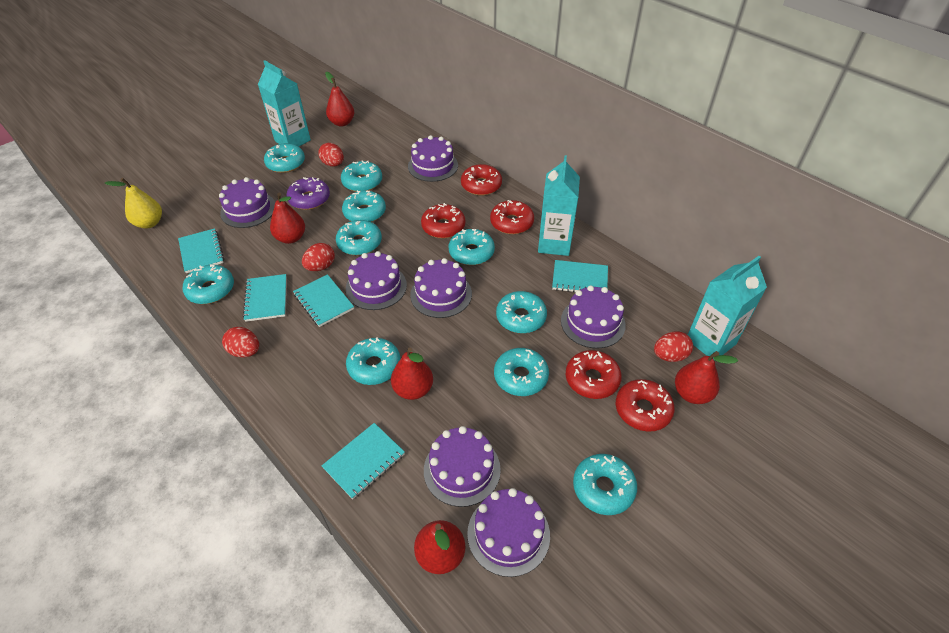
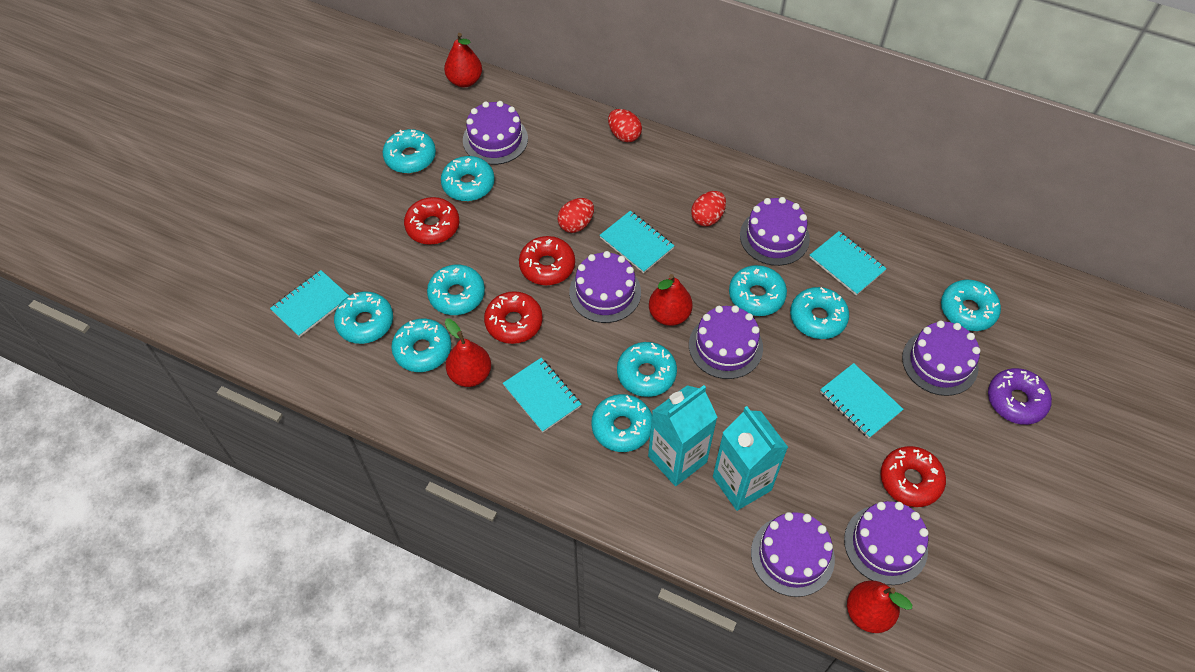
red donut: 5 -> 4
red egg: 4 -> 3
red pear: 5 -> 4
turquoise carton: 3 -> 2
yellow pear: 1 -> 0

